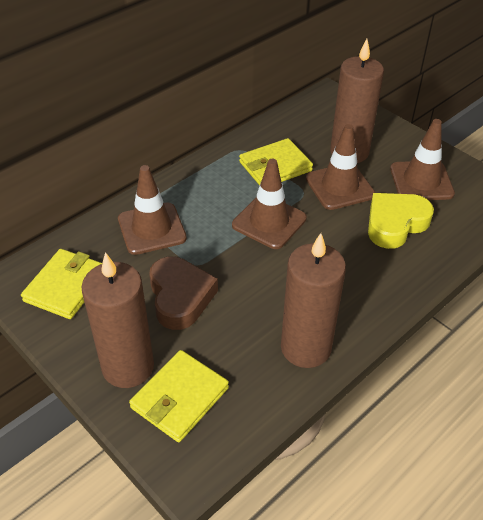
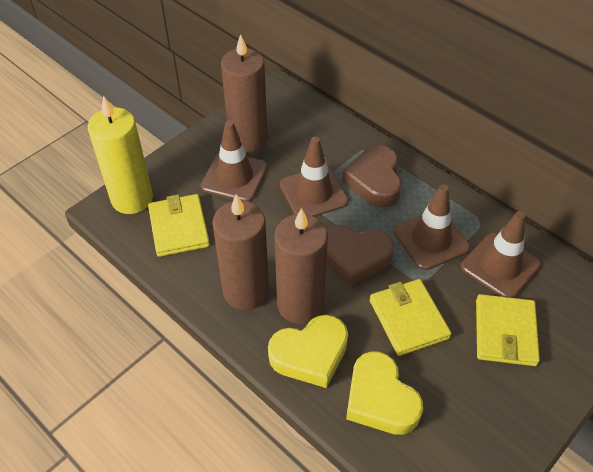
brown heart: 1 -> 2
yellow candle: 0 -> 1
yellow heart: 1 -> 2

